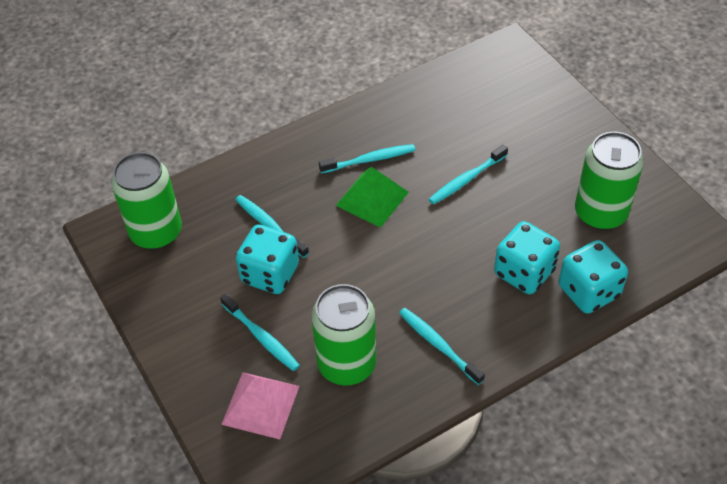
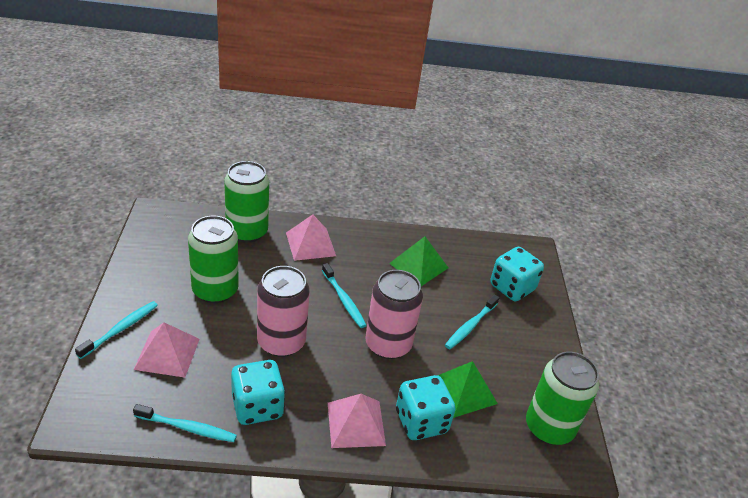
green pyramid: 1 -> 2
pink can: 0 -> 2
pink pyramid: 1 -> 3
turquoise toothbrush: 5 -> 4

